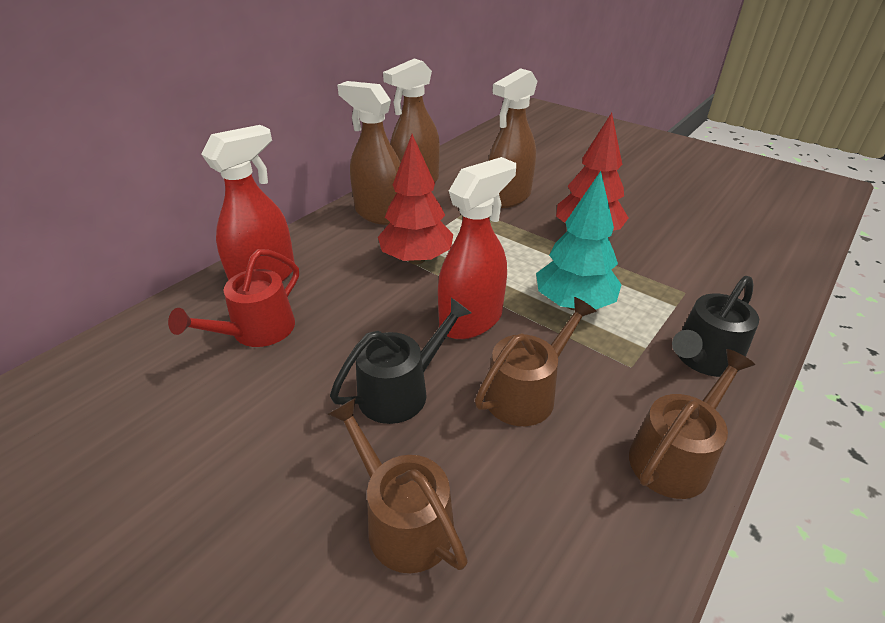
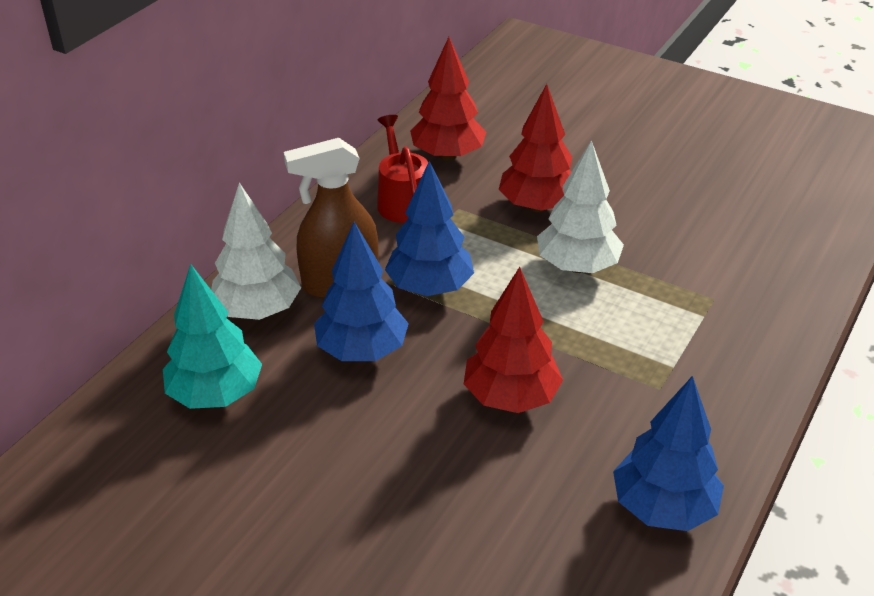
black watering can: 2 -> 0
blue tree: 0 -> 3
brown spray bottle: 3 -> 1
brown watering can: 3 -> 0
red spray bottle: 2 -> 0
red tree: 2 -> 3
white tree: 0 -> 2

